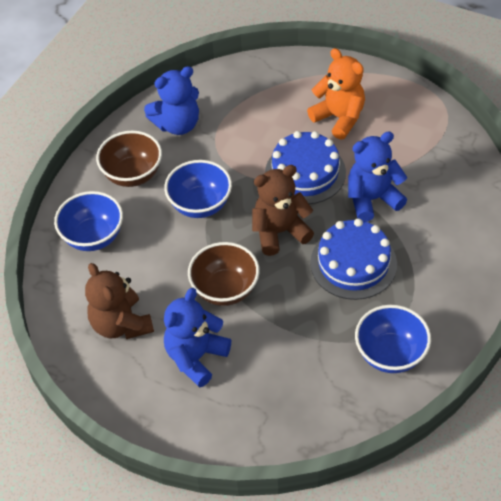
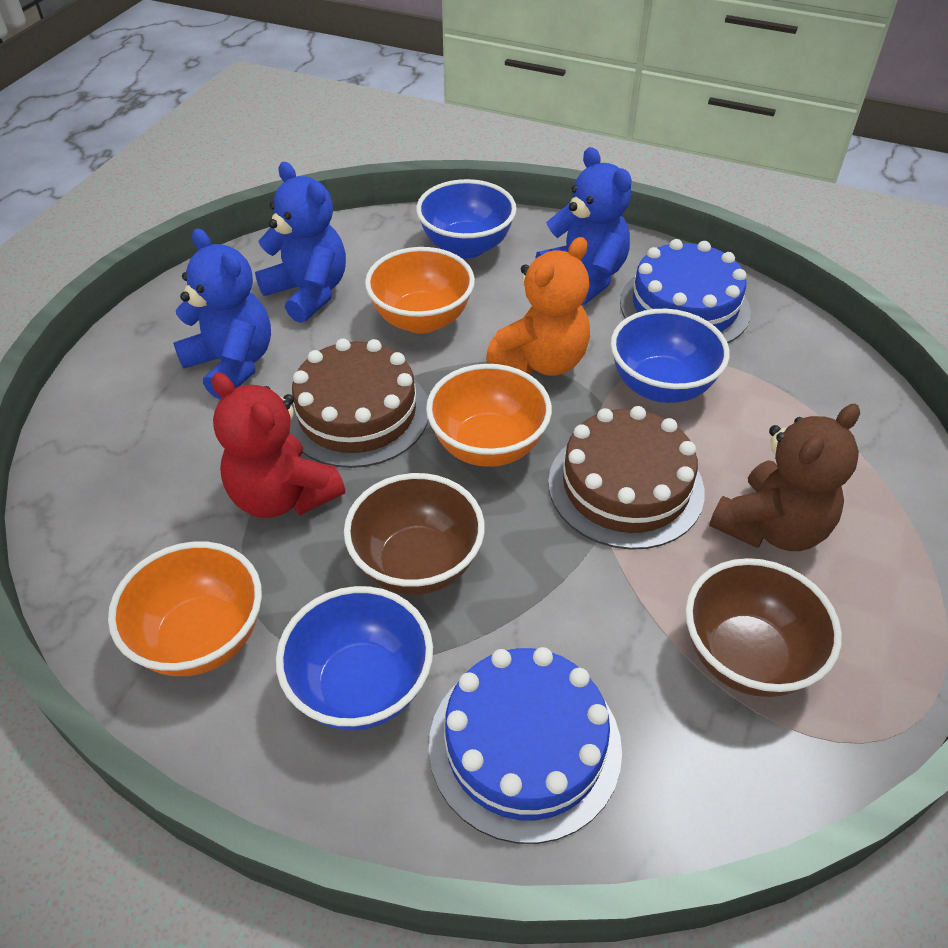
brown cake: 0 -> 2
brown teddy bear: 2 -> 1
orange bowl: 0 -> 3
red teddy bear: 0 -> 1

